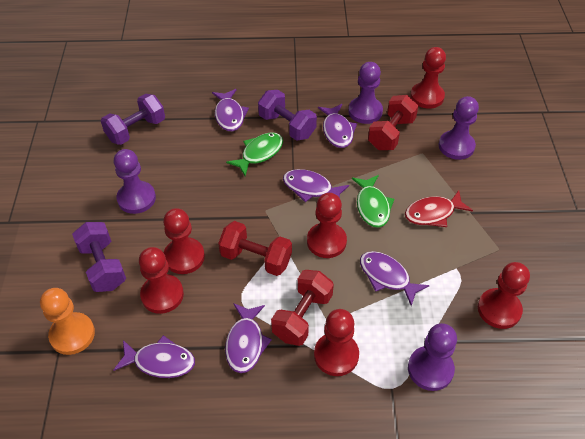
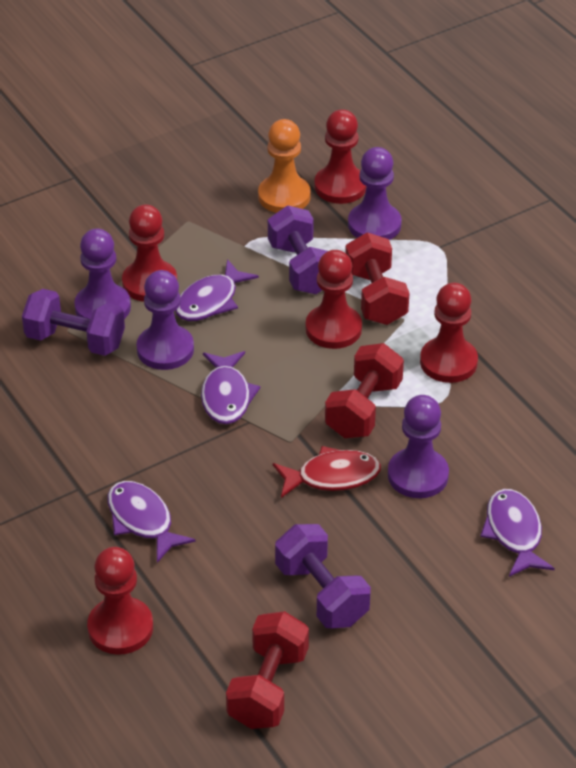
green fish: 2 -> 0
purple fish: 6 -> 4
red pawn: 6 -> 5

